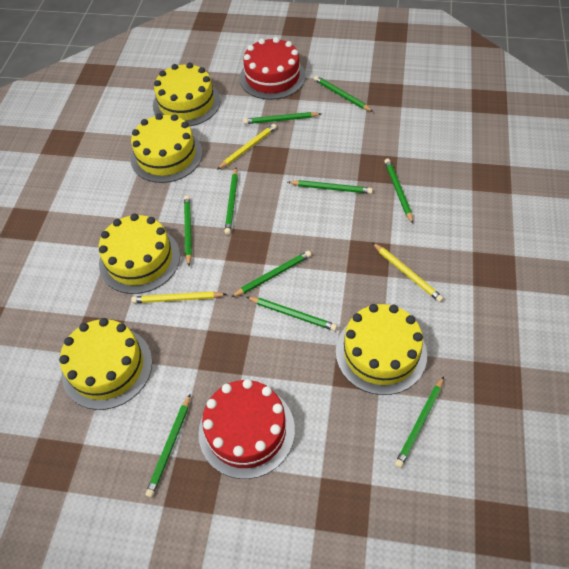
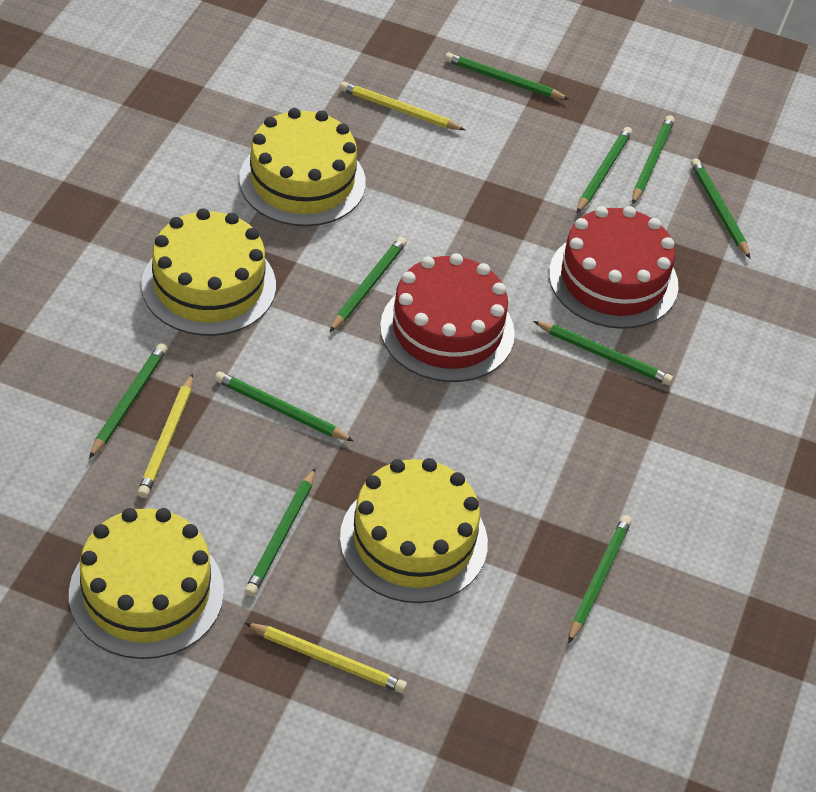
yellow cake: 5 -> 4

